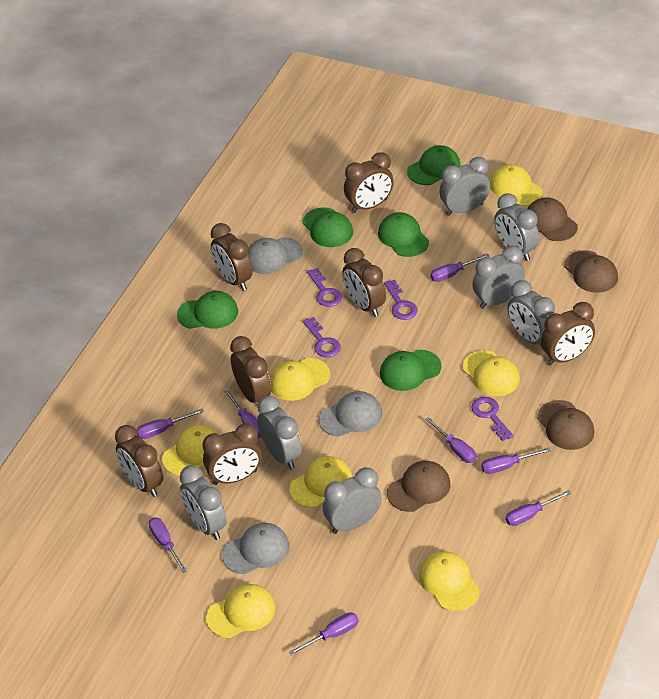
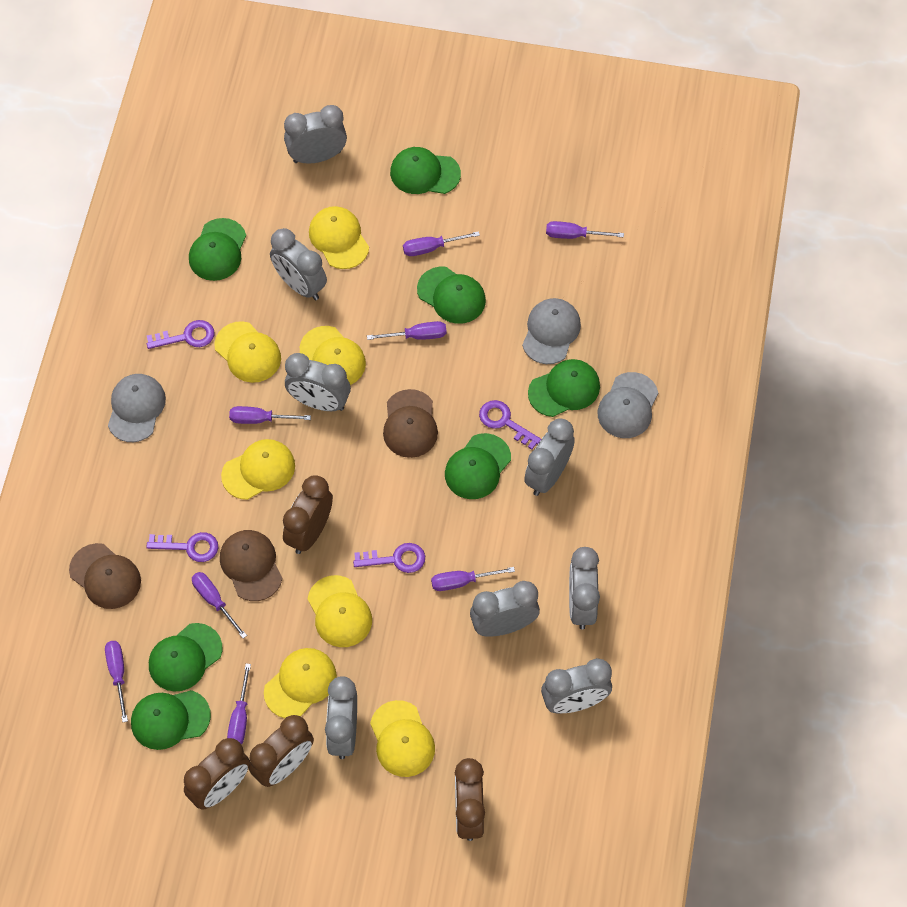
brown cap: 4 -> 3
brown clock: 7 -> 4
green cap: 5 -> 7
grey clock: 7 -> 8

